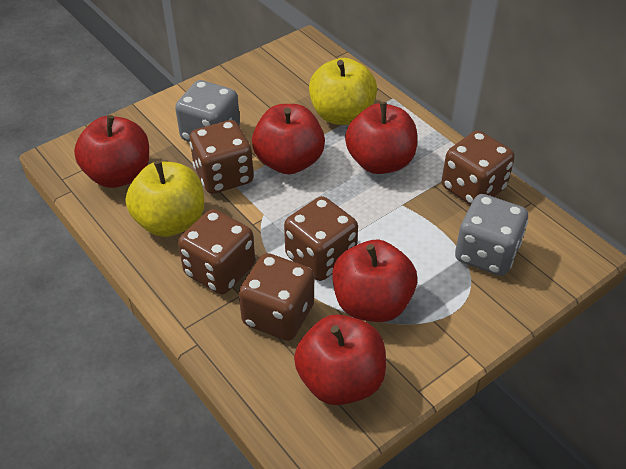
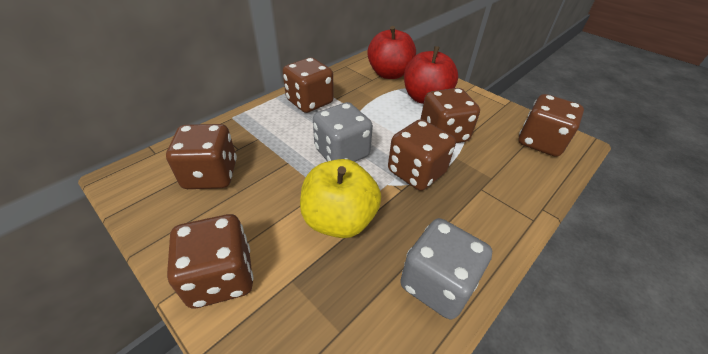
brown dice: 5 -> 6
red apple: 5 -> 2
yellow apple: 2 -> 1

